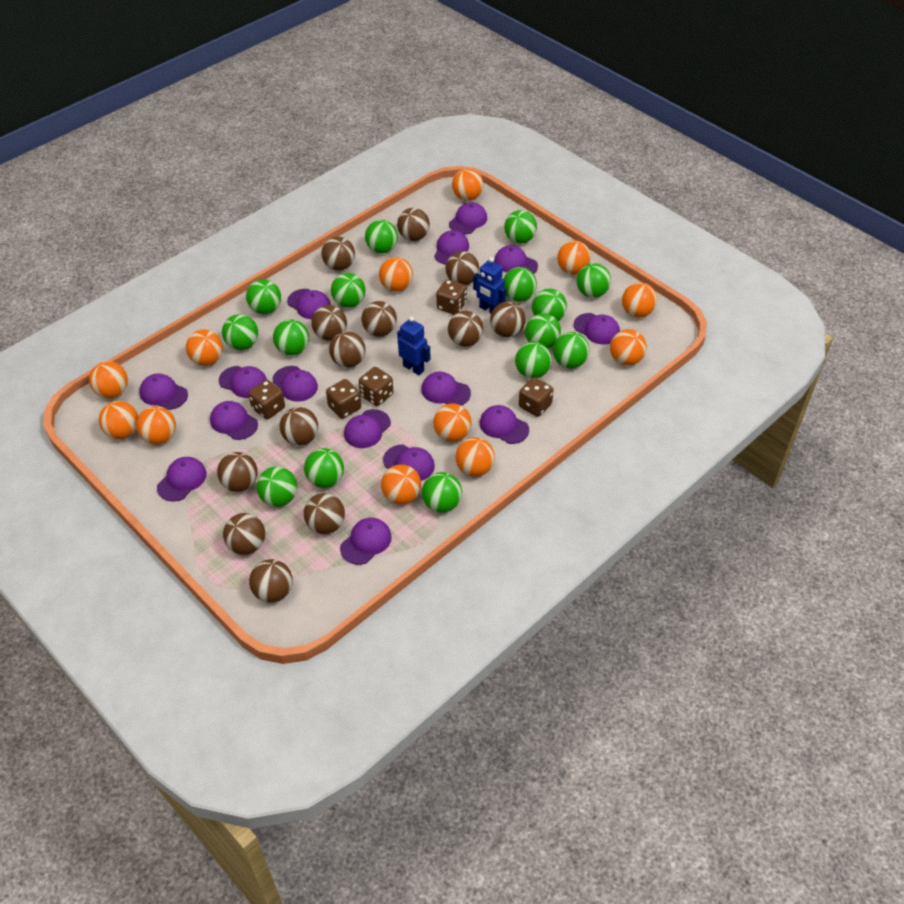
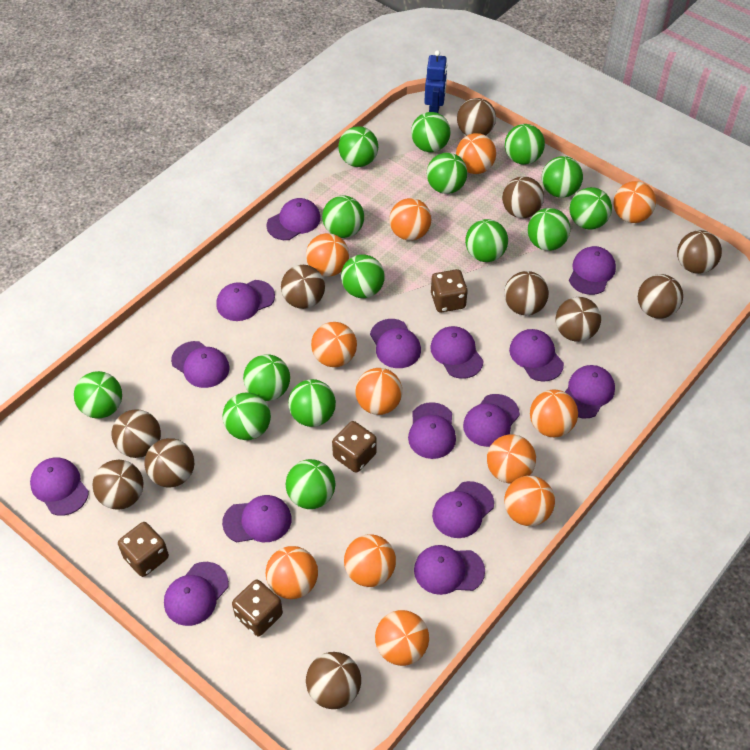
blue robot: 2 -> 1
brown ball: 13 -> 11
brown dice: 5 -> 4

